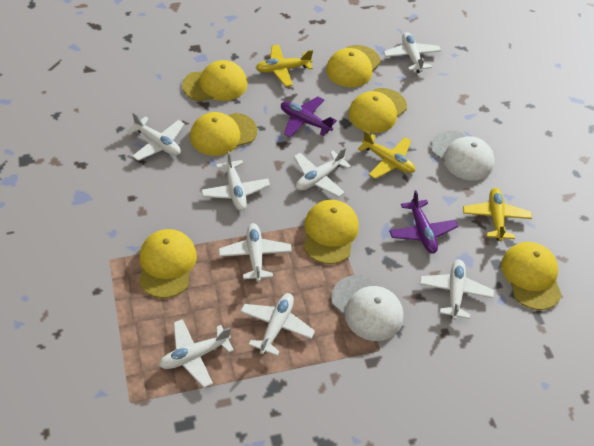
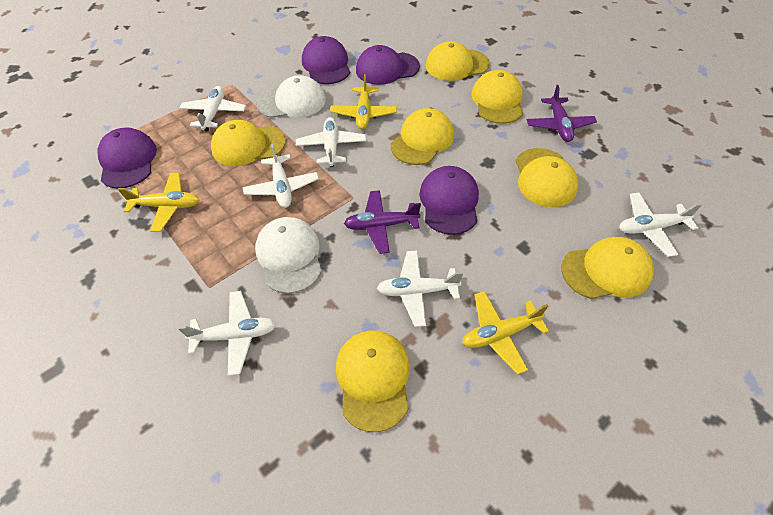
purple cap: 0 -> 4
white plane: 8 -> 6

